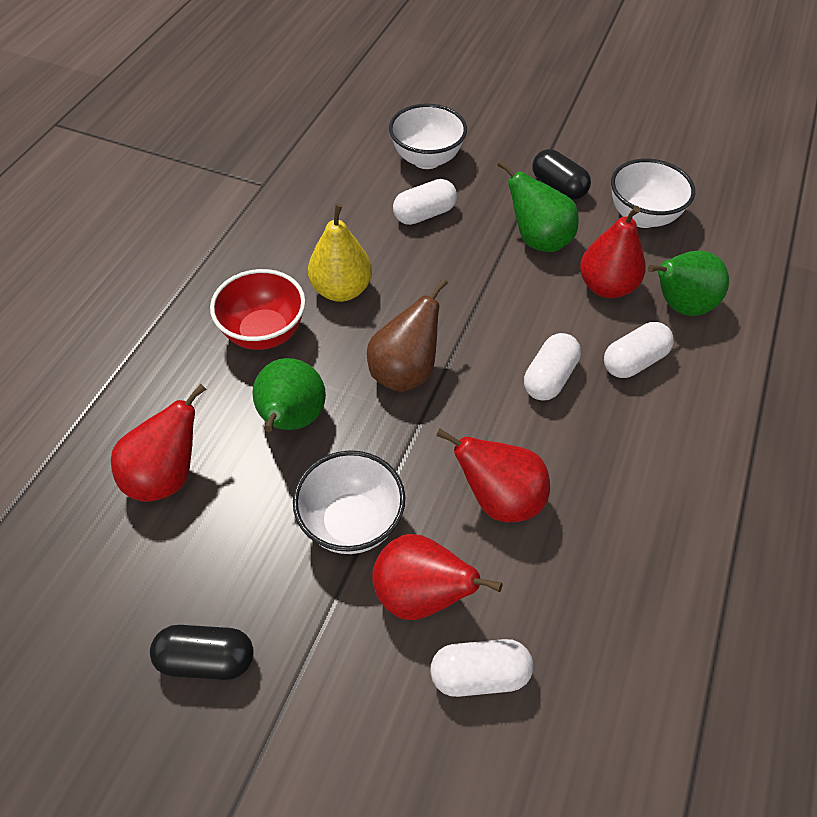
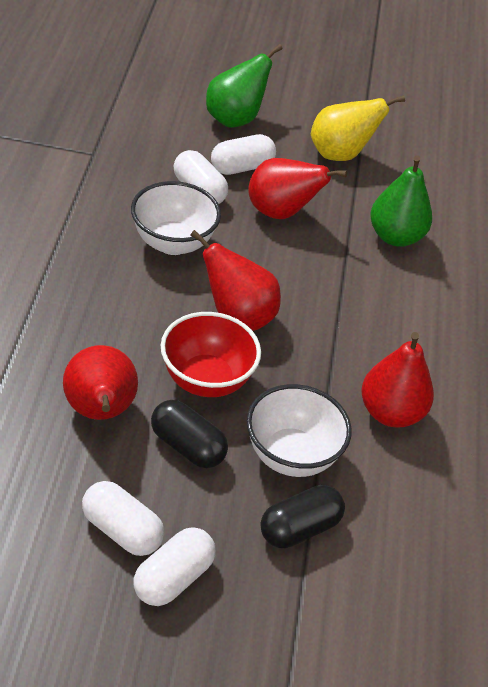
brown pear: 1 -> 0
green pear: 3 -> 2
white bowl: 3 -> 2

